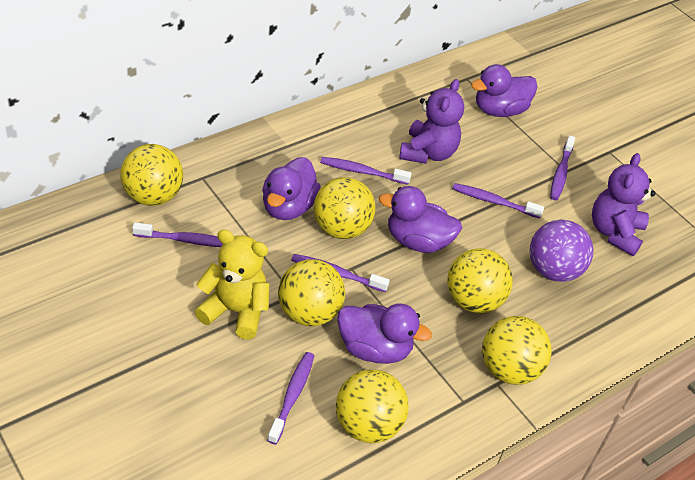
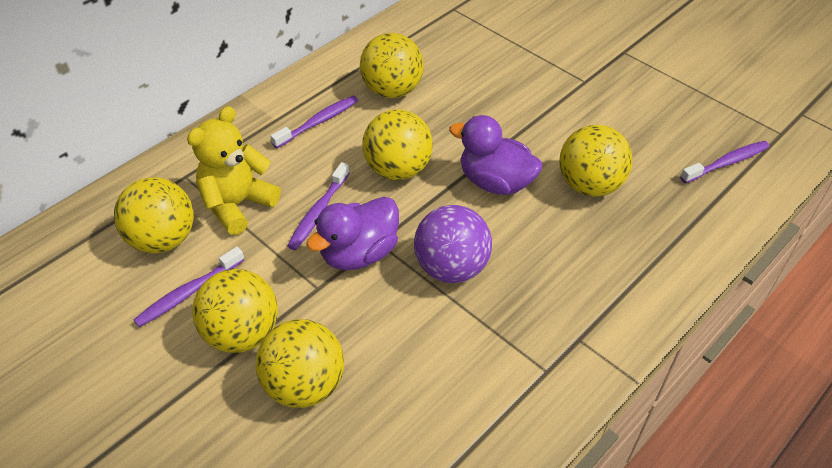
purple duck: 4 -> 2
purple teddy bear: 2 -> 0
purple toothbrush: 6 -> 4

